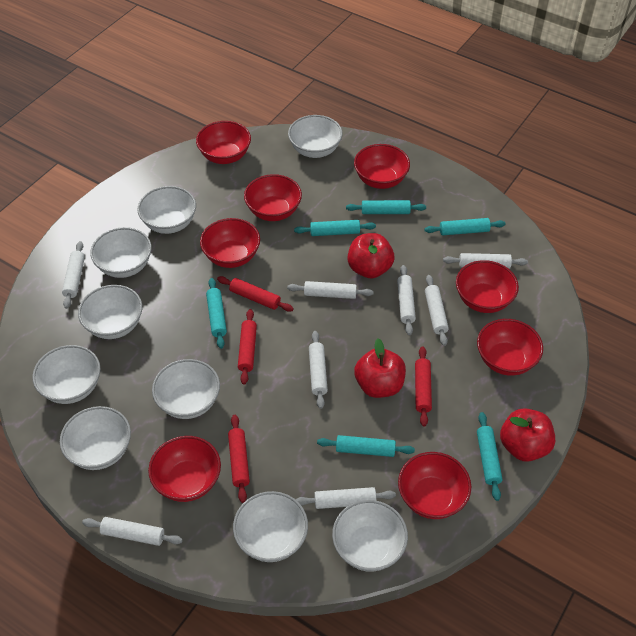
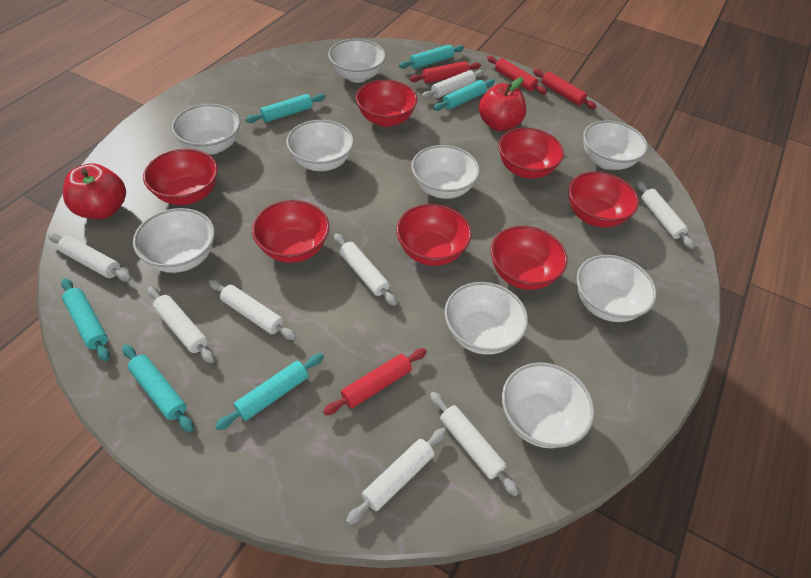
red apple: 3 -> 2
red bowl: 8 -> 7

